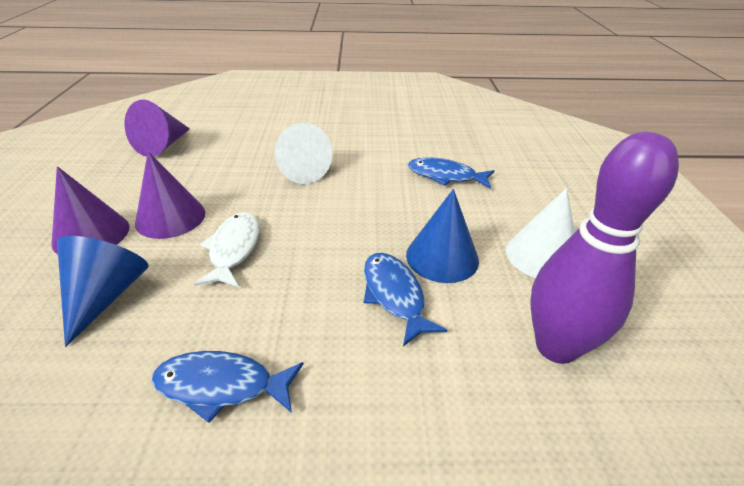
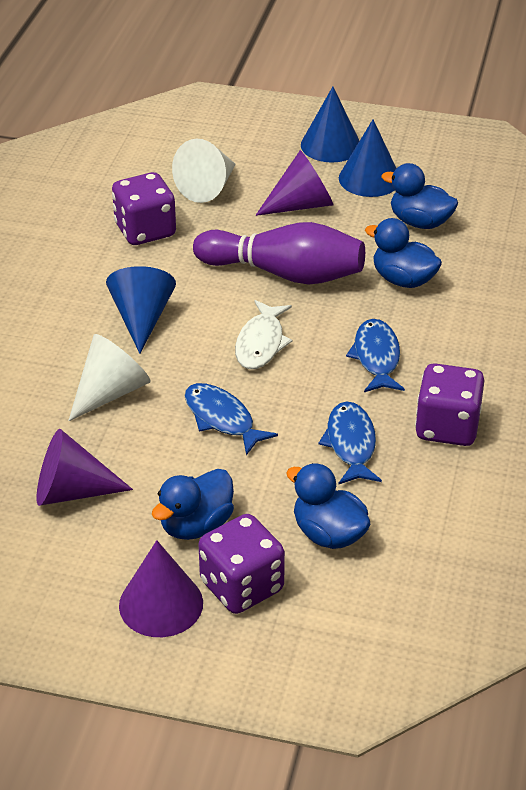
blue cone: 2 -> 3
blue duck: 0 -> 4
purple dice: 0 -> 3

